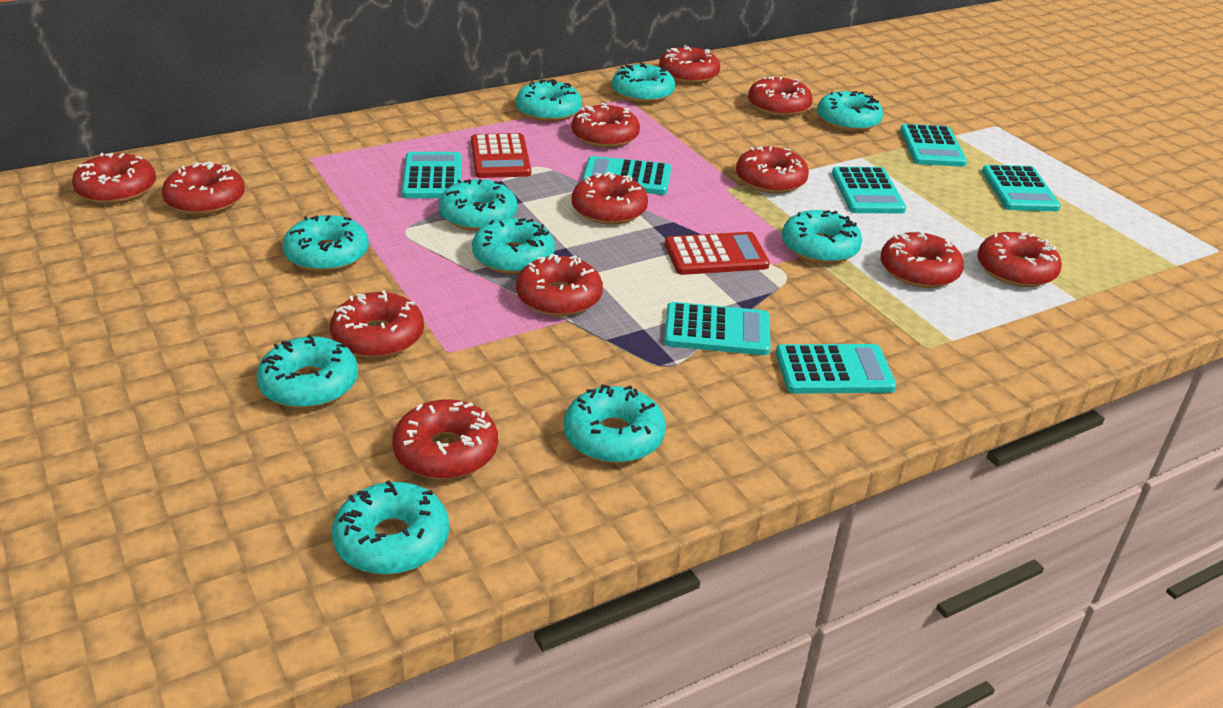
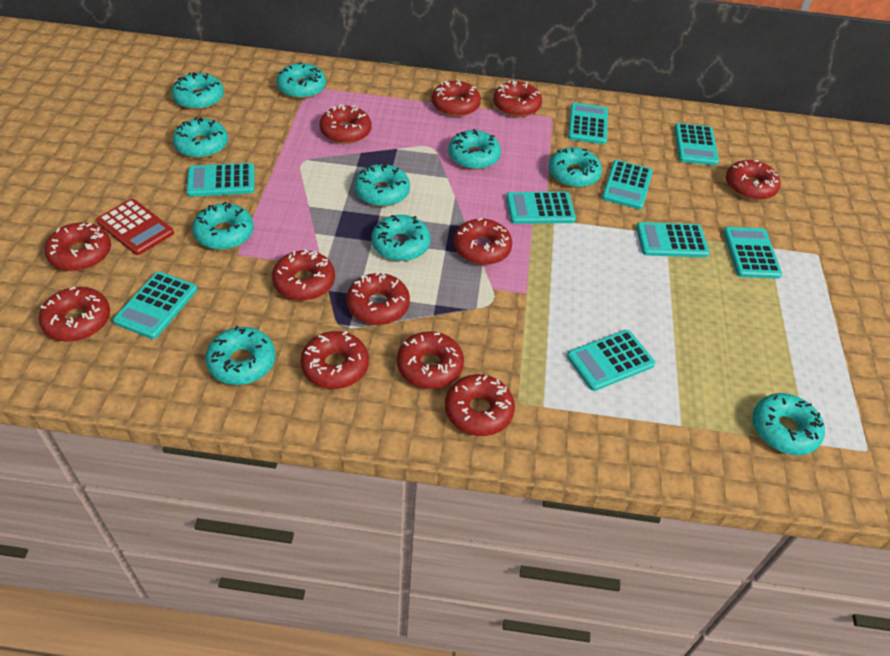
red calculator: 2 -> 1
turquoise calculator: 7 -> 9

